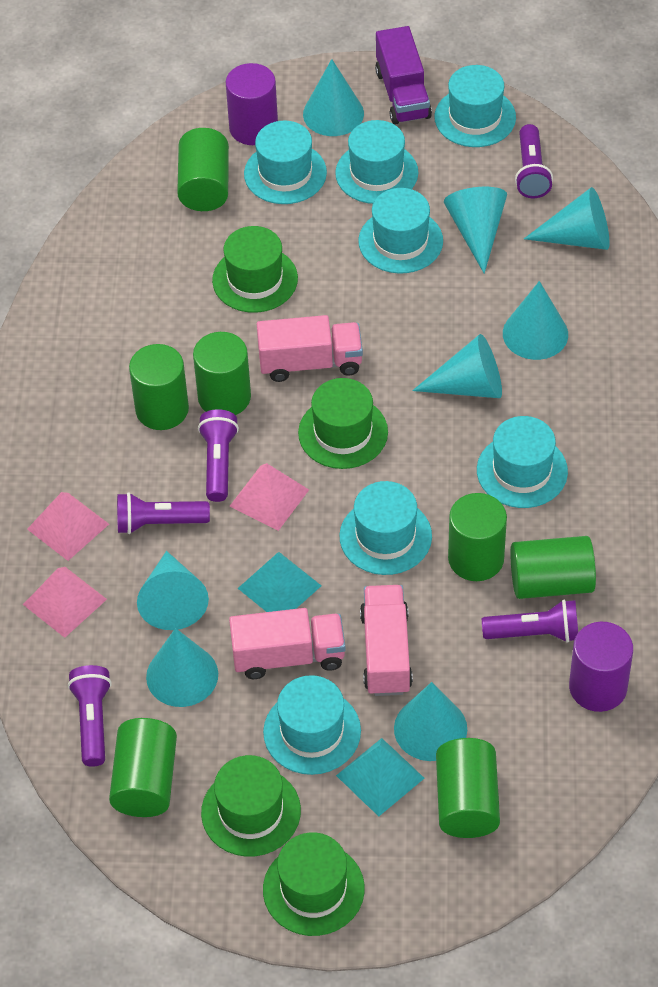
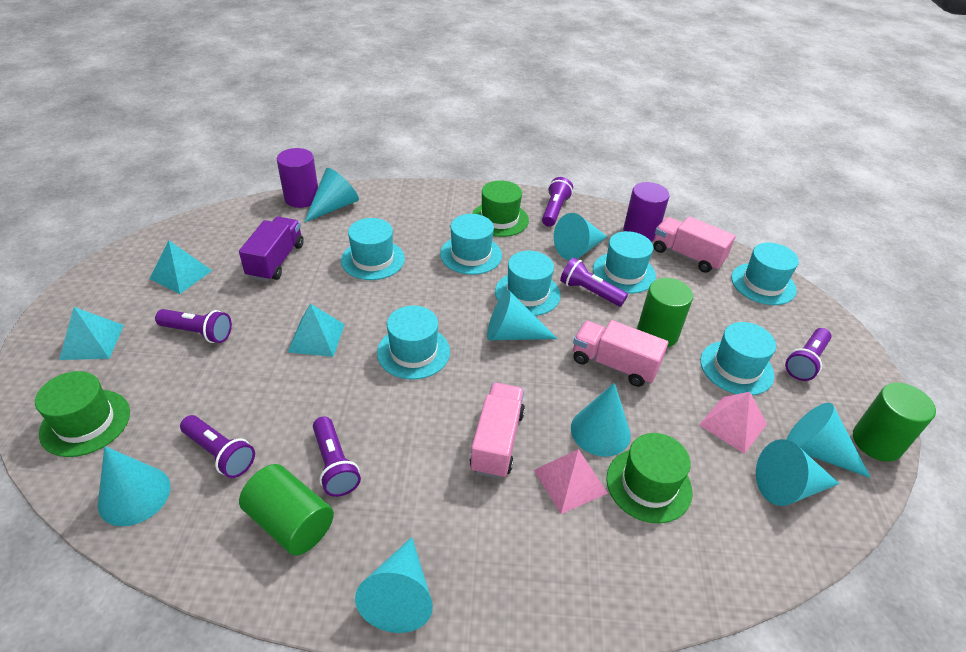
green cylinder: 7 -> 3
green hat: 4 -> 3
pink pyramid: 3 -> 2
purple flashlight: 5 -> 6
turquoise pyramid: 2 -> 3

